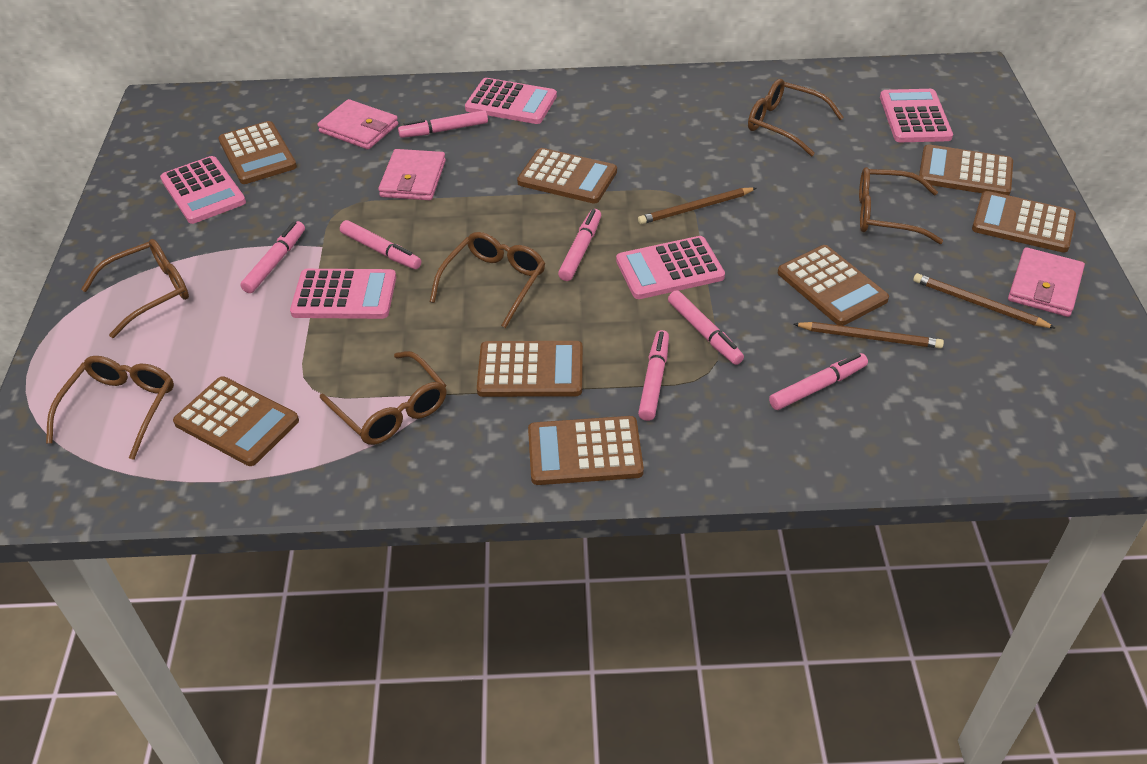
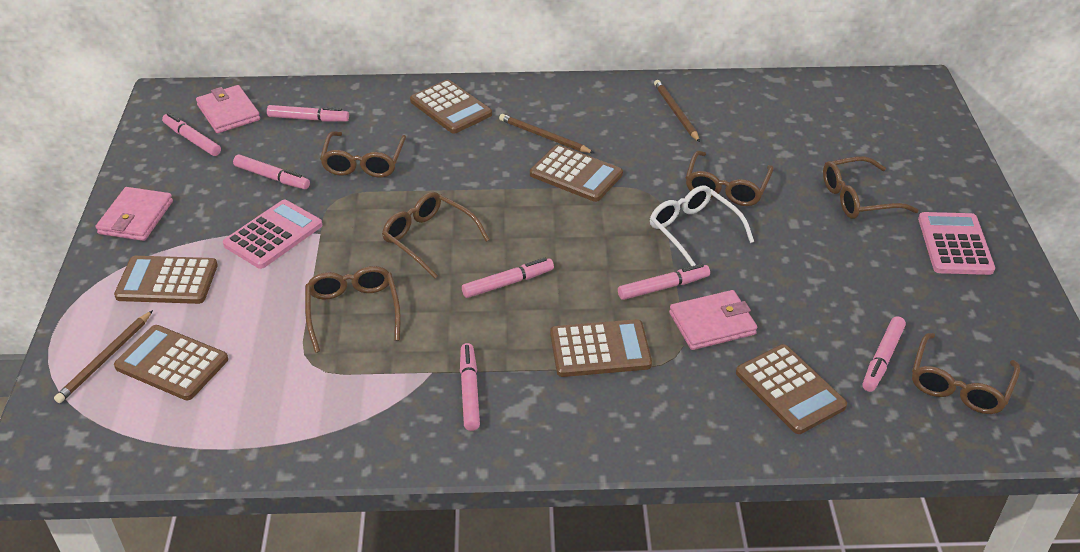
brown calculator: 8 -> 6
pink calculator: 5 -> 2
white glasses: 0 -> 1

